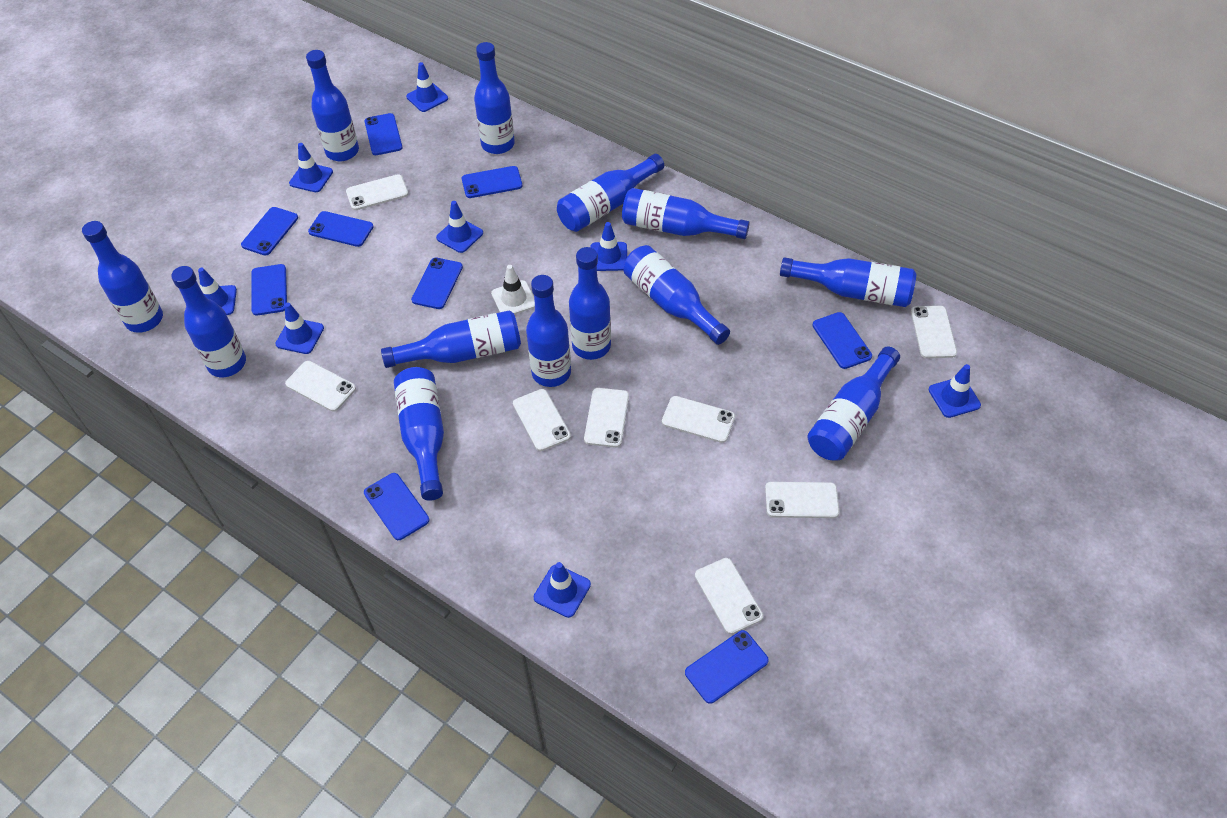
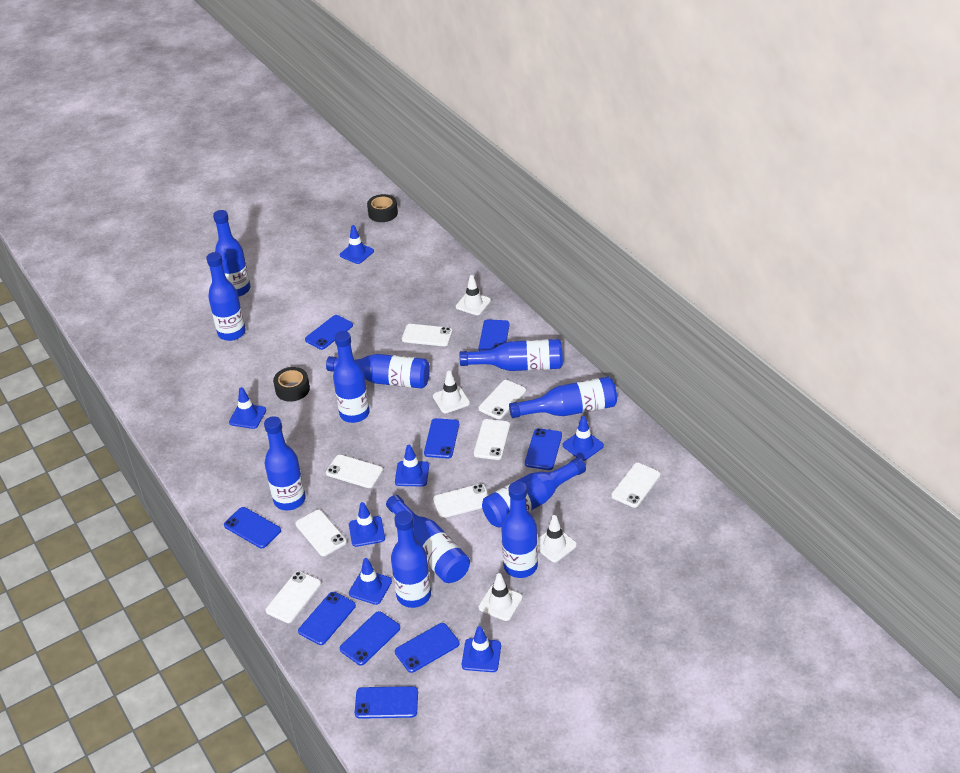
black tape: 0 -> 2
blue bottle: 13 -> 11
blue traffic cone: 8 -> 7
white traffic cone: 1 -> 4

